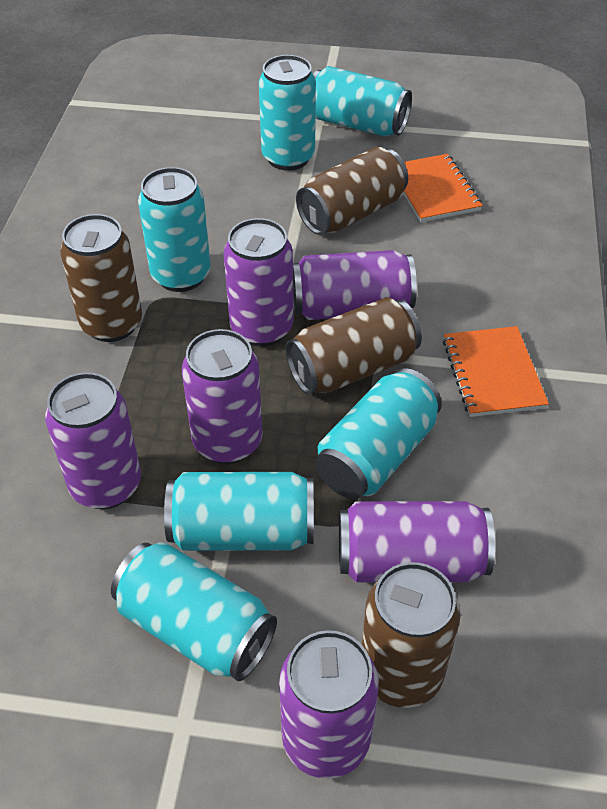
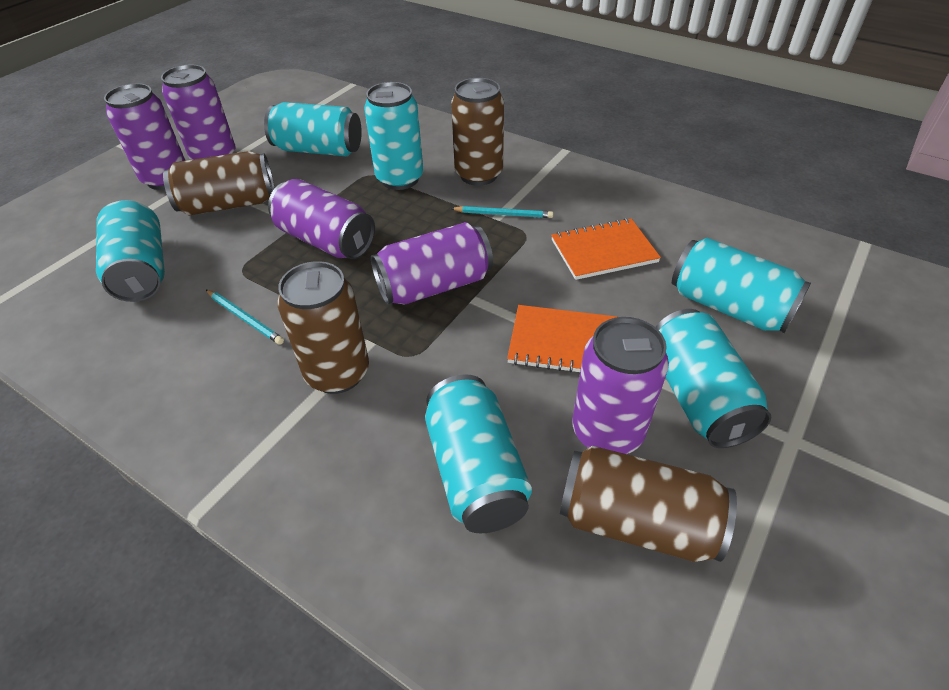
purple can: 6 -> 5
turquoise pencil: 0 -> 2

